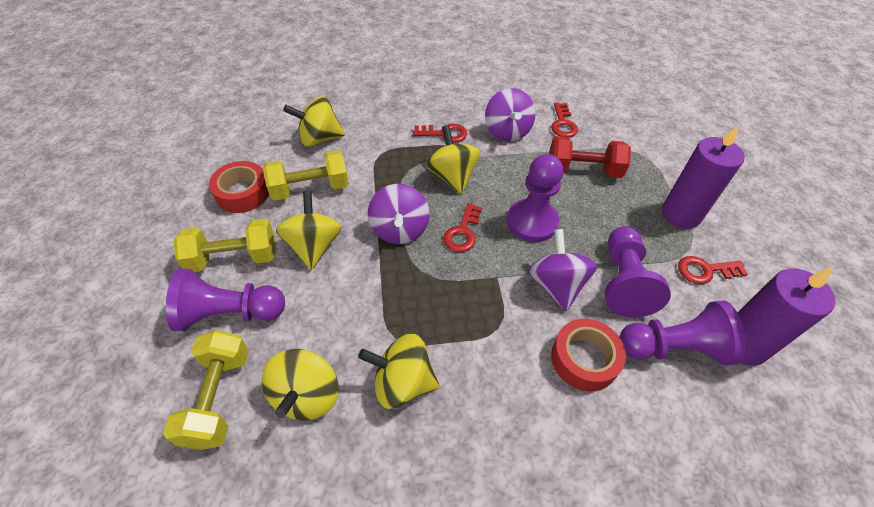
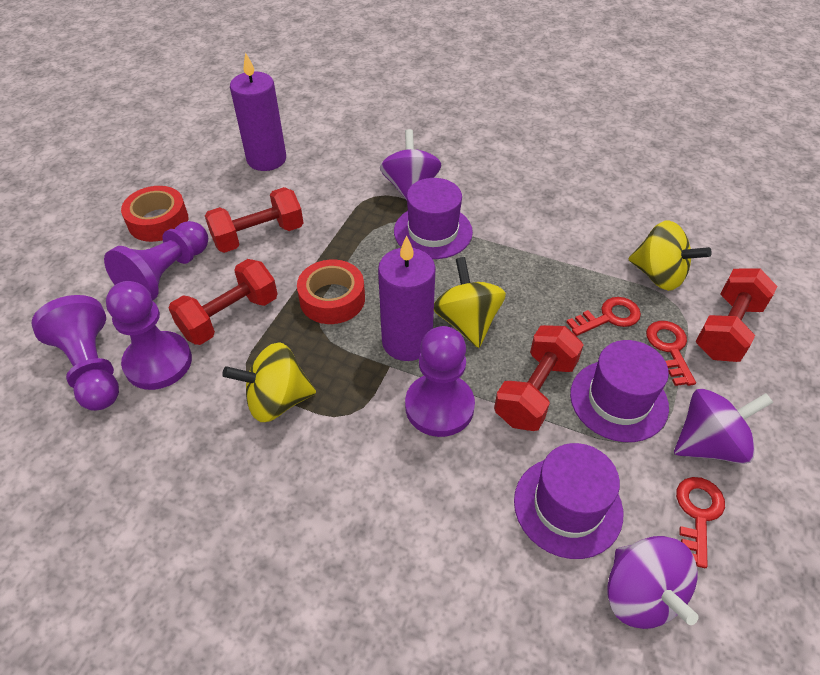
purple hat: 0 -> 3
red dumbbell: 1 -> 4
red key: 4 -> 3
yellow dumbbell: 3 -> 0
yellow spinning top: 5 -> 3

